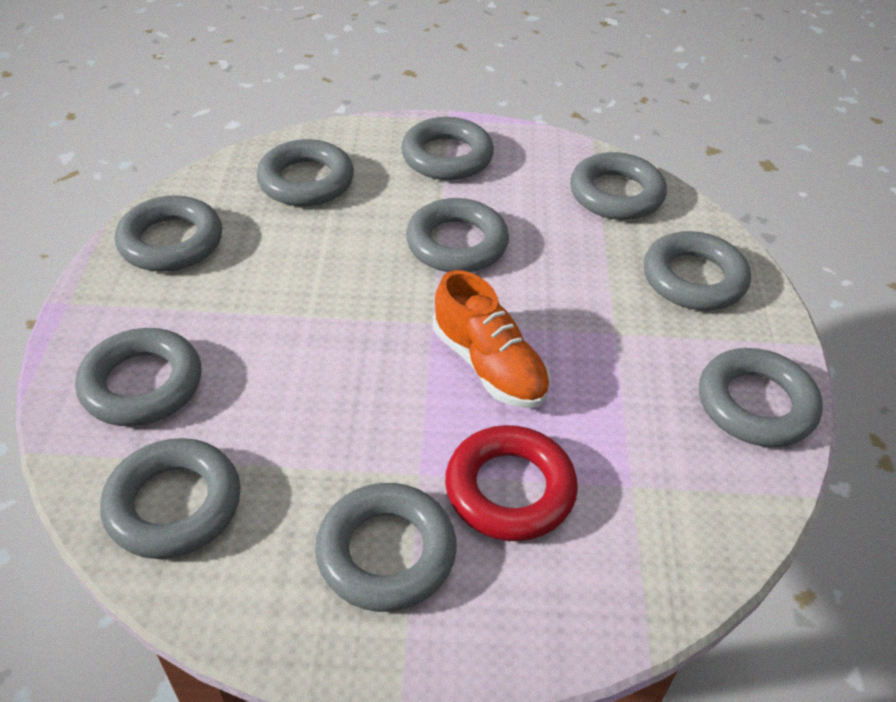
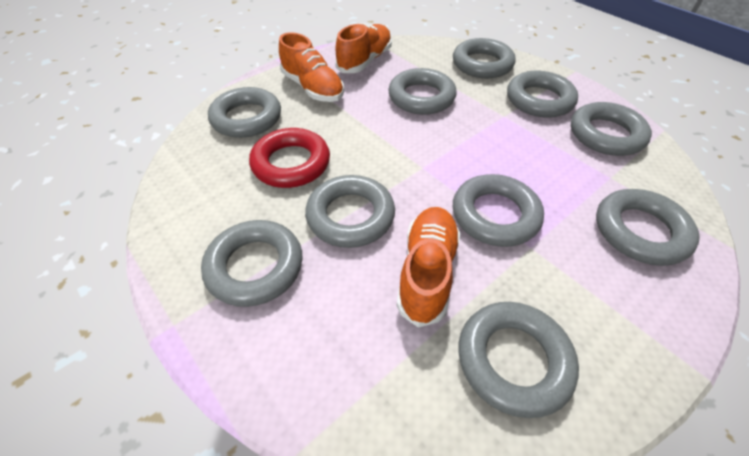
orange shoe: 1 -> 3

